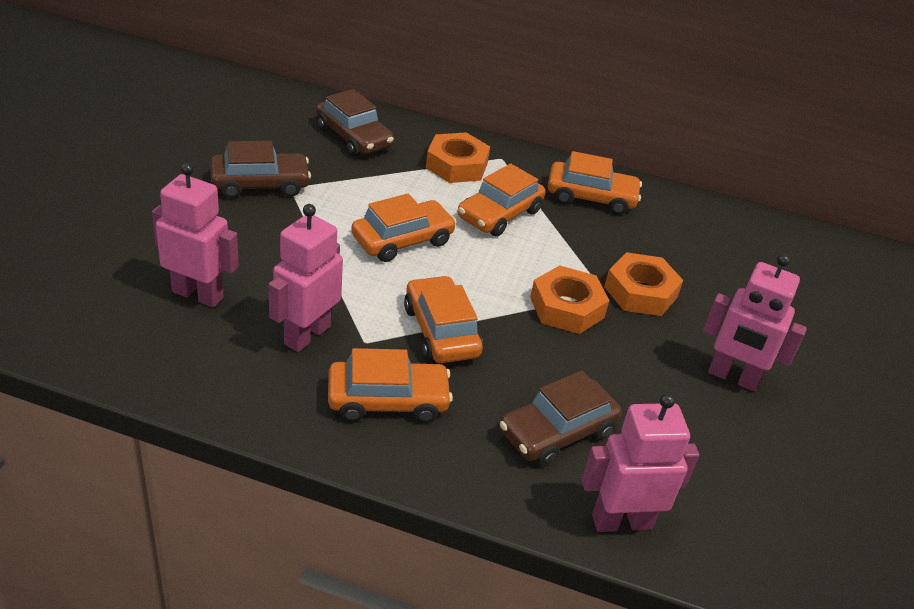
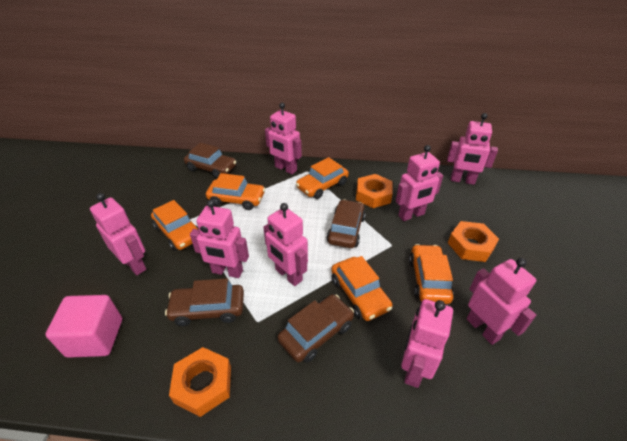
brown car: 3 -> 4
pink cube: 0 -> 1
pink robot: 4 -> 8

